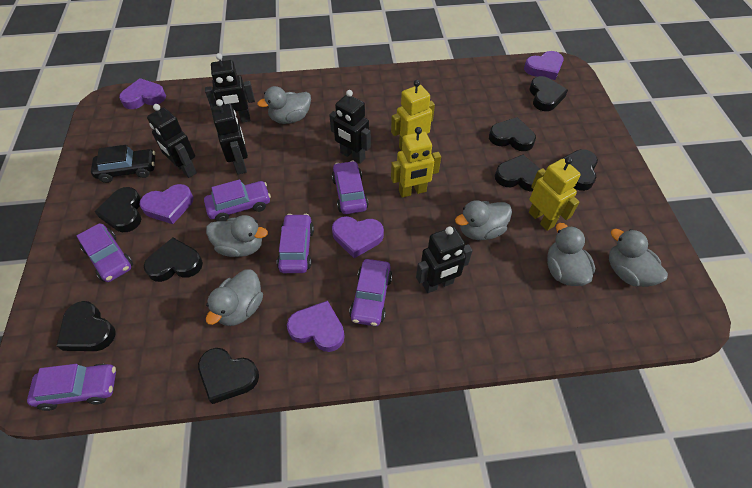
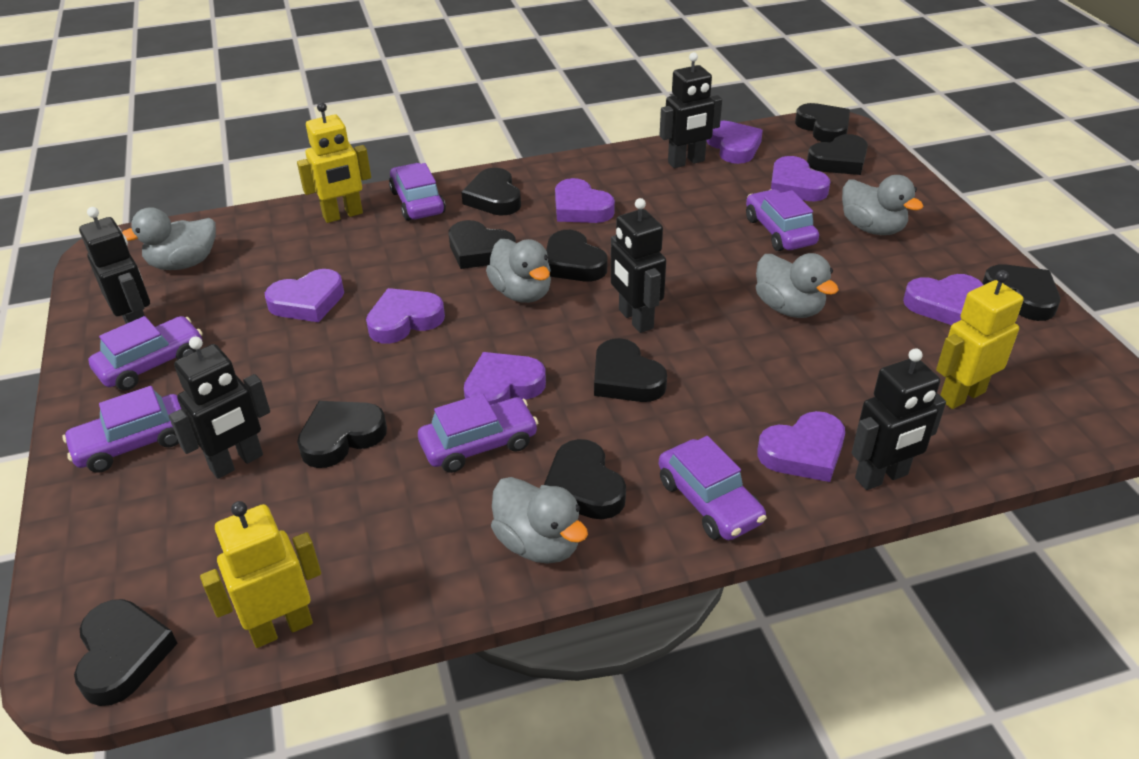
black car: 1 -> 0
black heart: 8 -> 10
grey duck: 6 -> 5
purple heart: 5 -> 8

